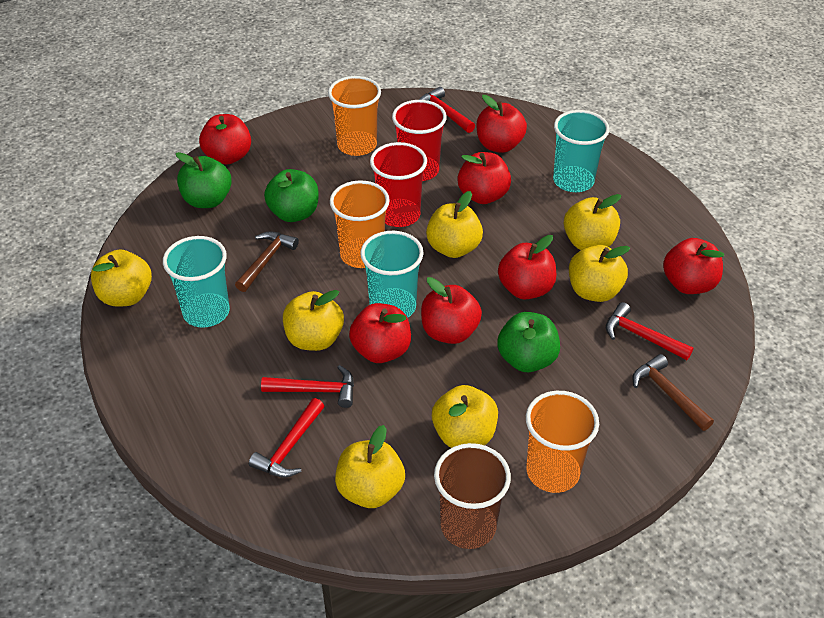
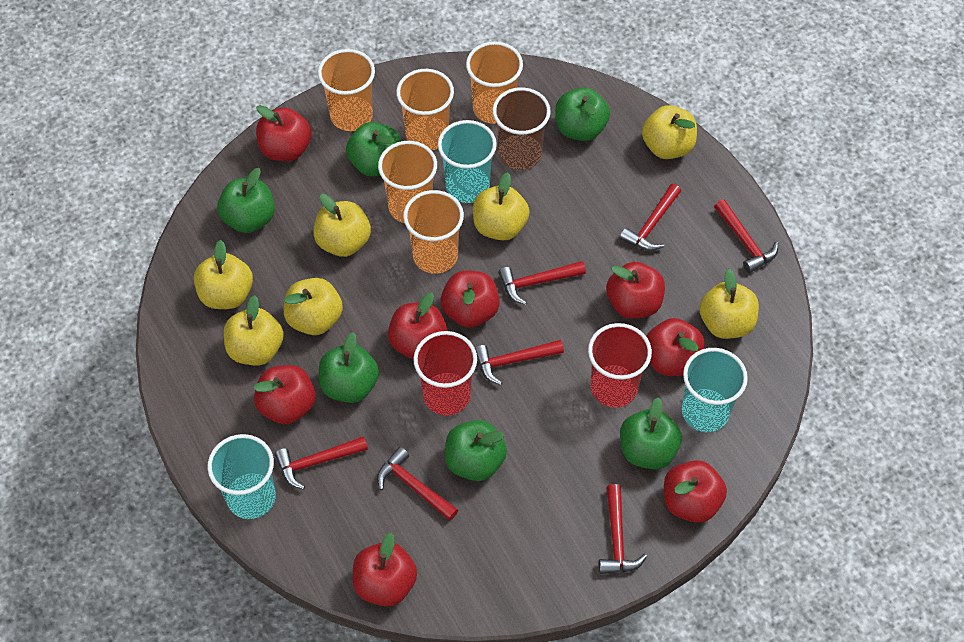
brown hammer: 2 -> 0
green apple: 3 -> 6
orange cup: 3 -> 5
red apple: 7 -> 8
red hammer: 4 -> 7

